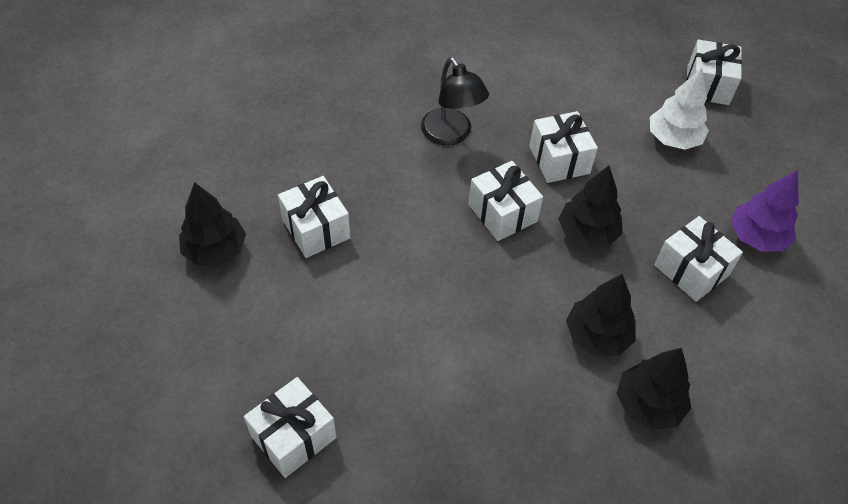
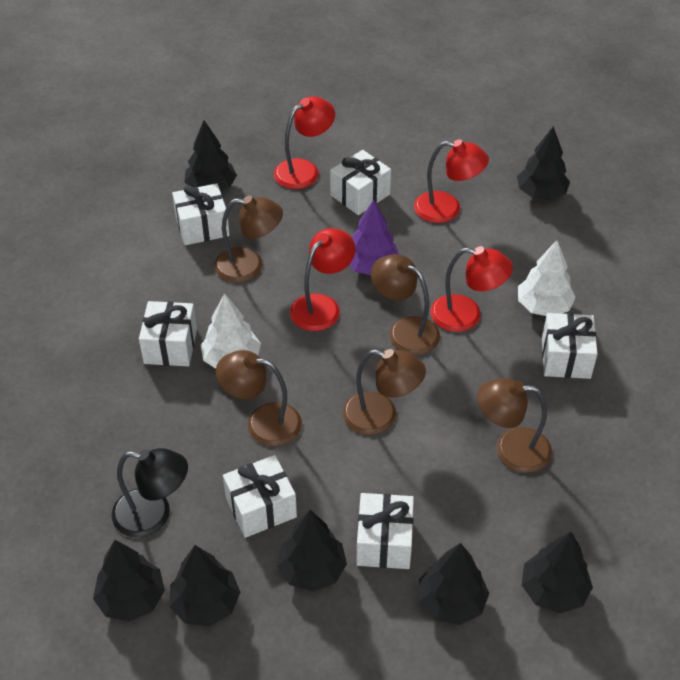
black tree: 4 -> 7
brown lamp: 0 -> 5
red lamp: 0 -> 4
white tree: 1 -> 2

